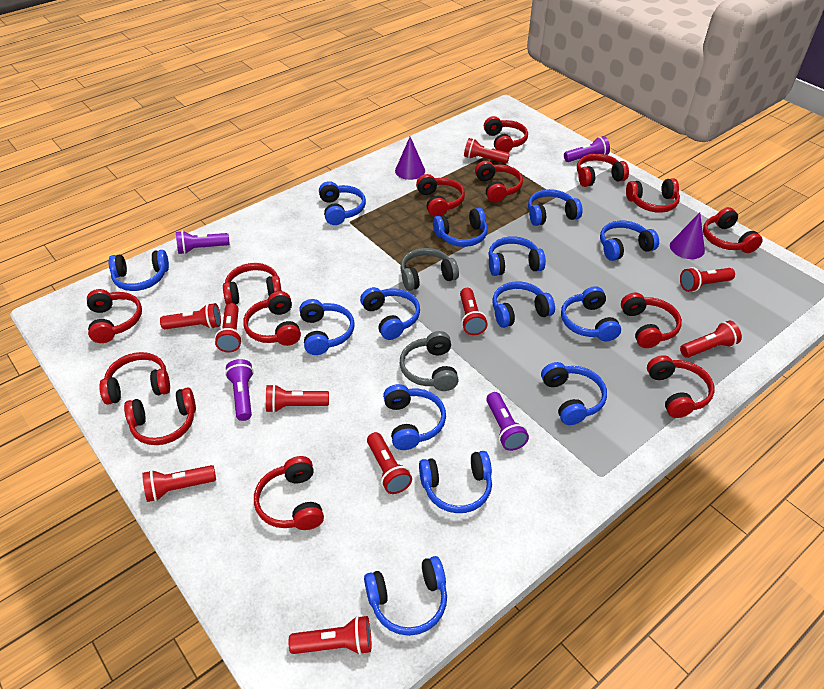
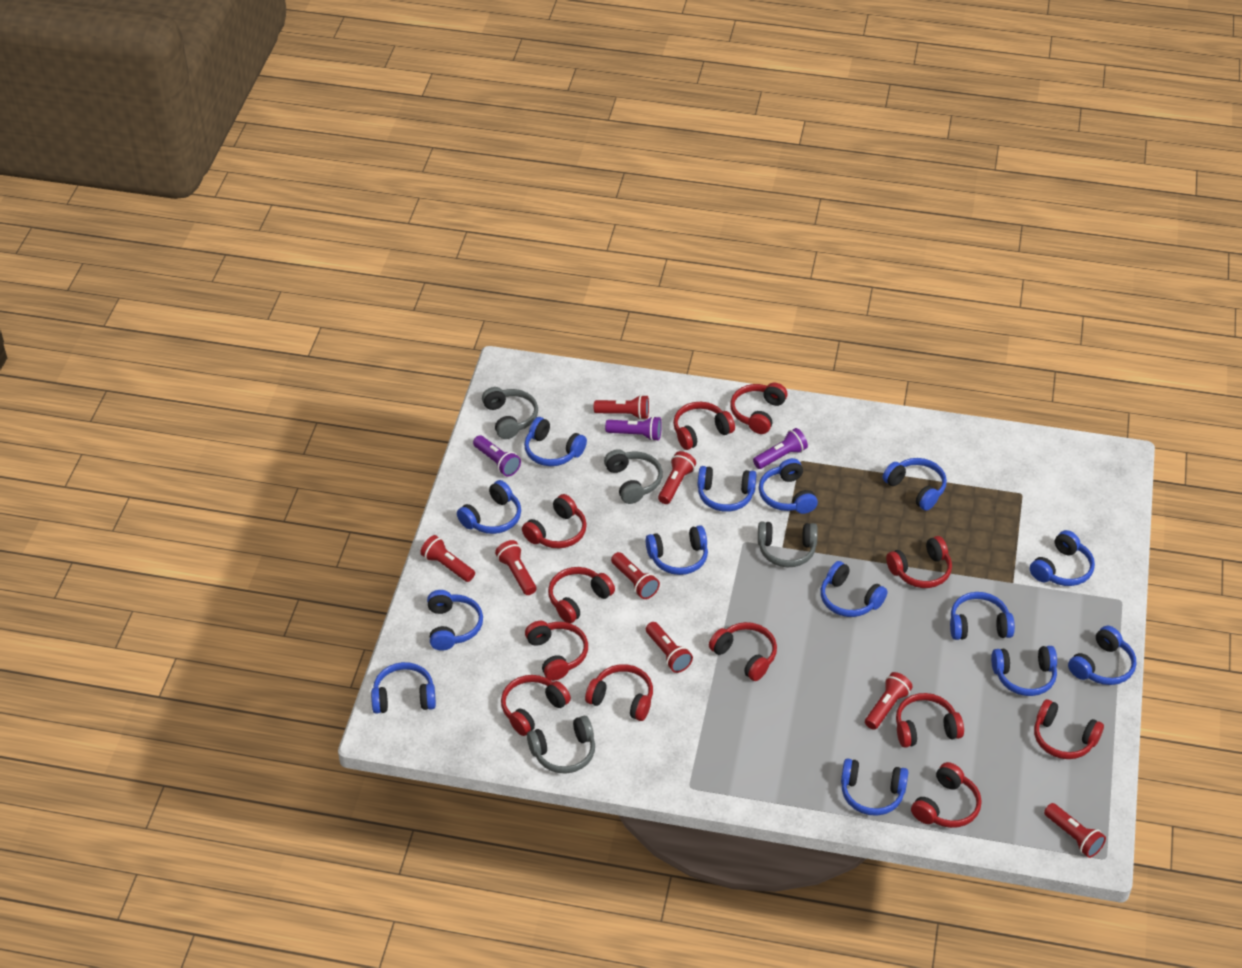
grey headphones: 2 -> 4
purple cone: 2 -> 0
purple flashlight: 4 -> 3
red flashlight: 10 -> 8
red headphones: 14 -> 12

